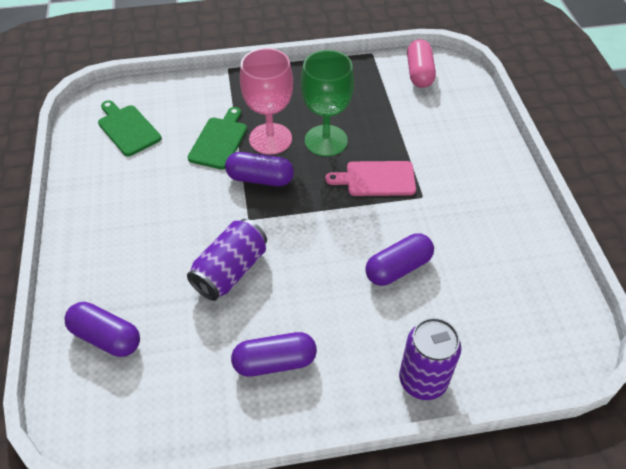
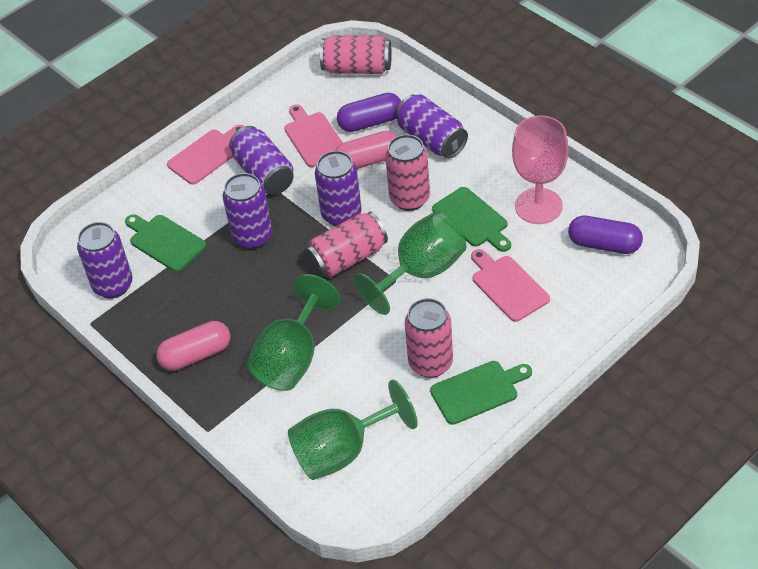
green cutting board: 2 -> 3
green goblet: 1 -> 3
pink can: 0 -> 4
pink capsule: 1 -> 2
pink cutting board: 1 -> 3
purple can: 2 -> 5
purple capsule: 4 -> 2

